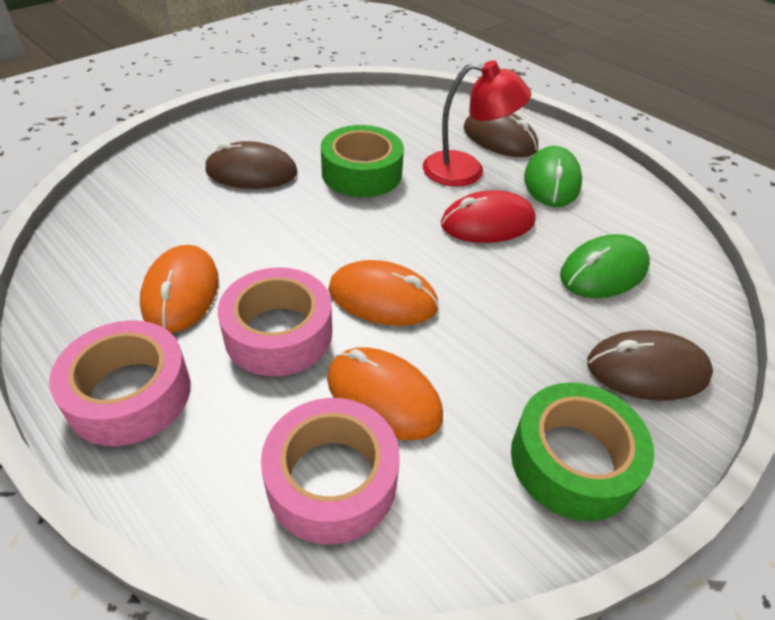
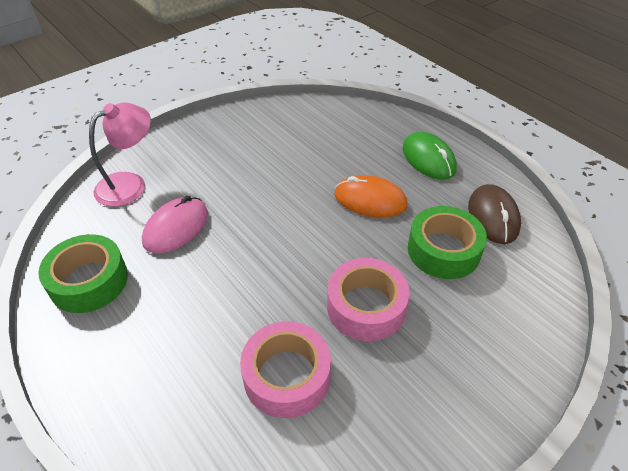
brown mouse: 3 -> 1
green mouse: 2 -> 1
orange mouse: 3 -> 1
pink lamp: 0 -> 1
pink mouse: 0 -> 1
pink tape: 3 -> 2
red lamp: 1 -> 0
red mouse: 1 -> 0

